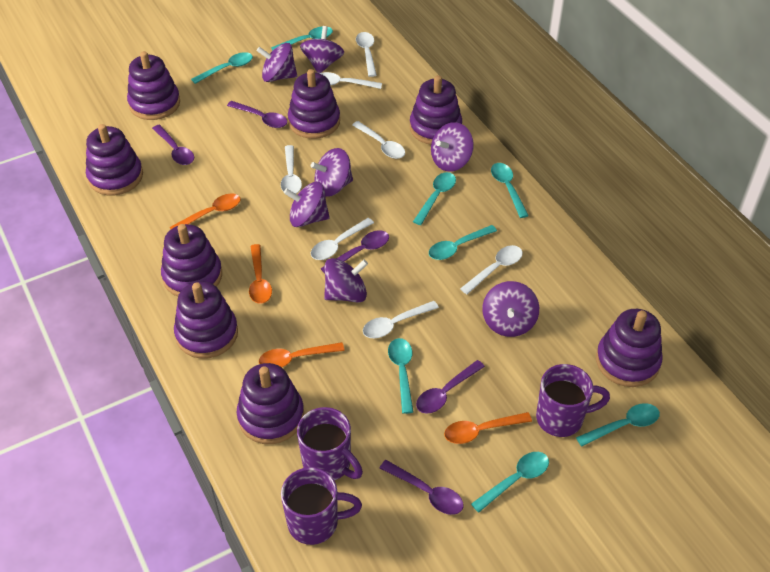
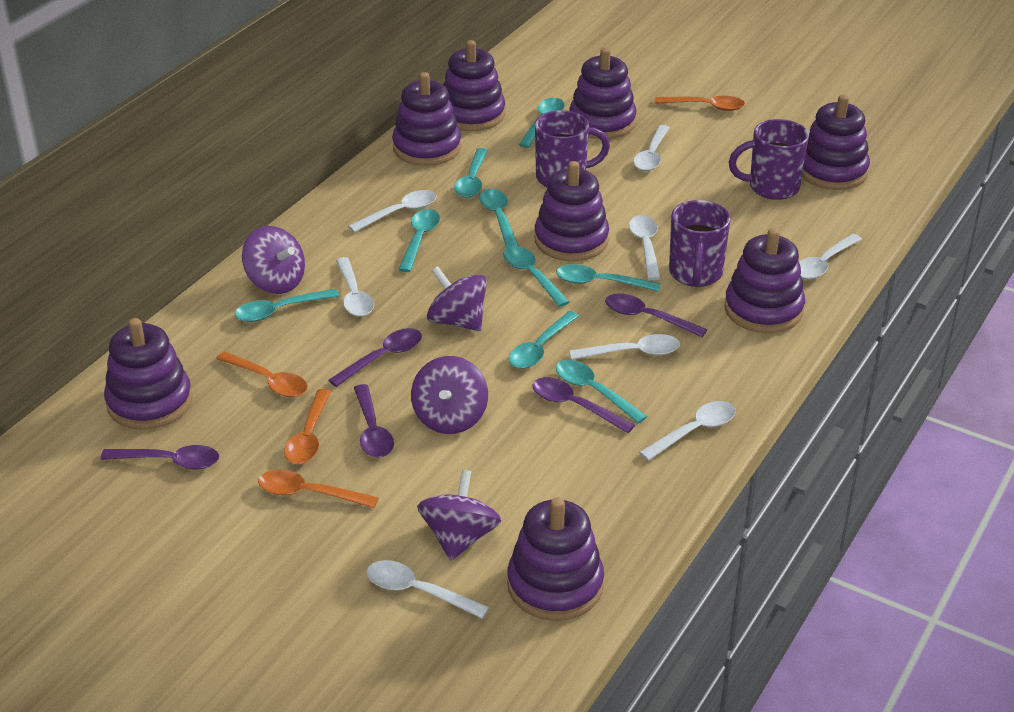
purple spinning top: 7 -> 4
turquoise spoon: 8 -> 9
white spoon: 7 -> 8

